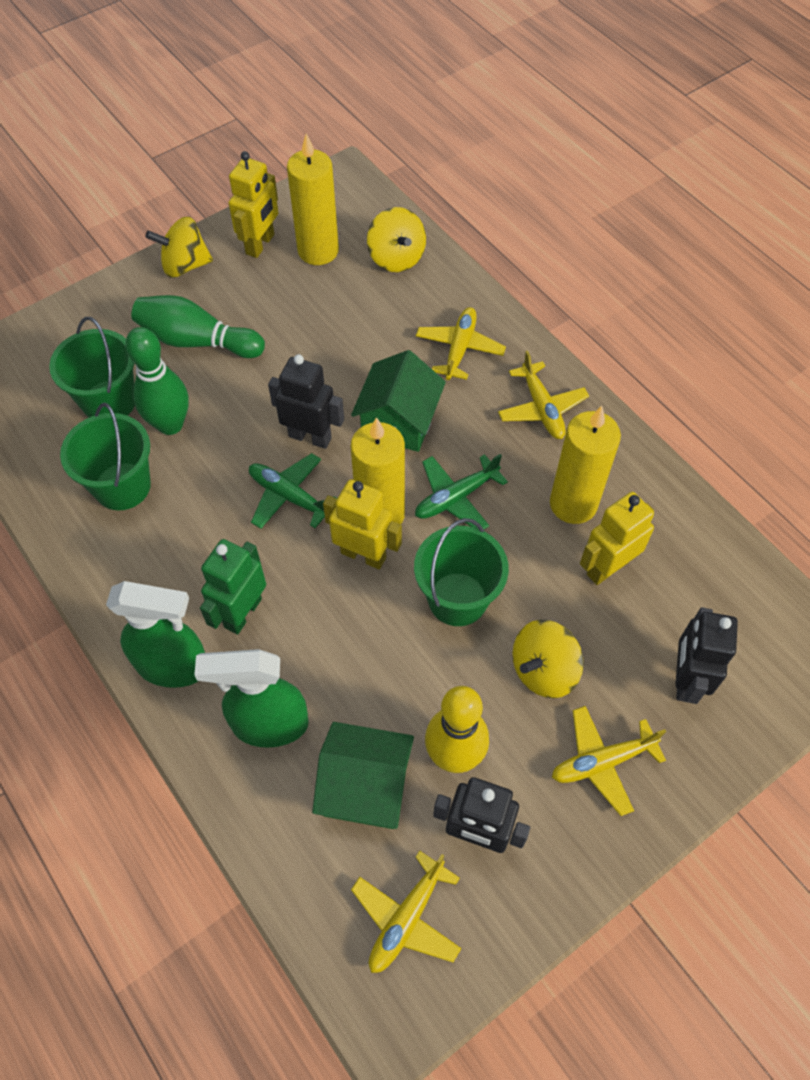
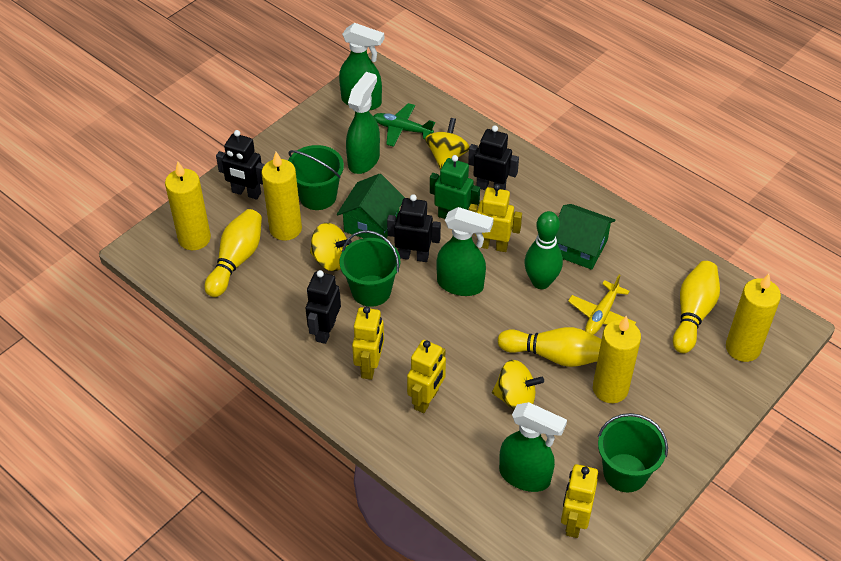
black robot: 3 -> 4
green bowling pin: 2 -> 1
green plane: 2 -> 1
green spray bottle: 2 -> 4
yellow bowling pin: 1 -> 3
yellow candle: 3 -> 4
yellow plane: 4 -> 1
yellow robot: 3 -> 4

